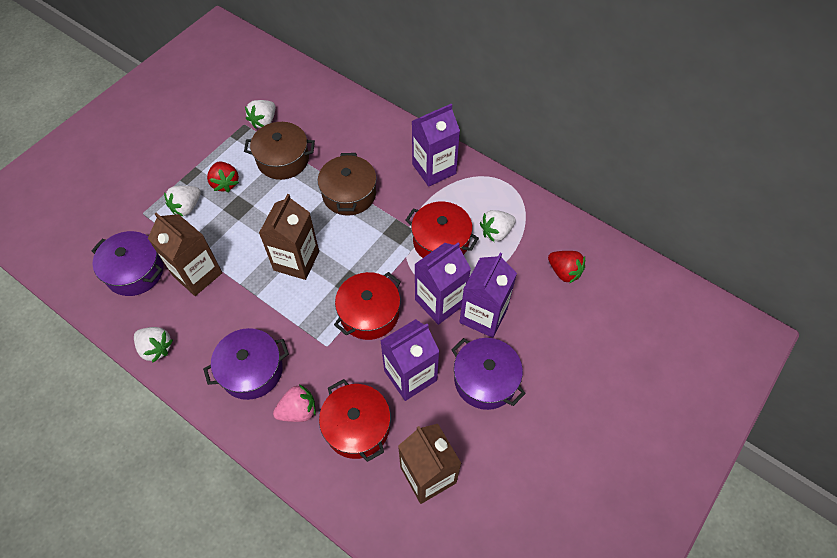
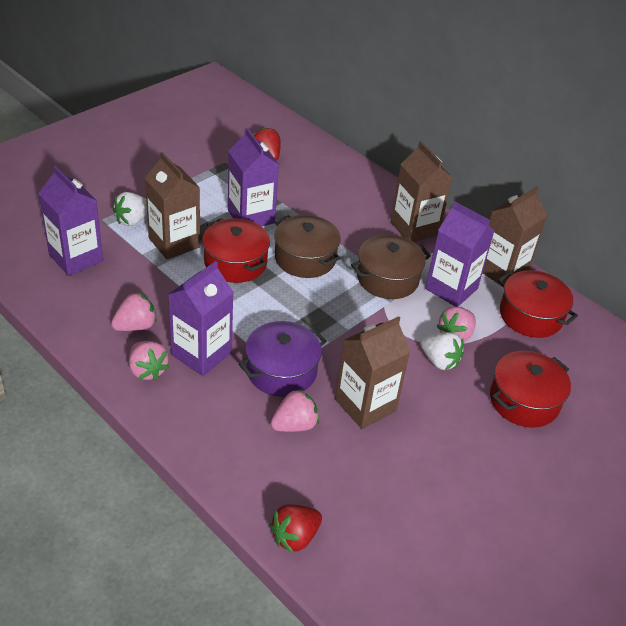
brown carton: 3 -> 4
pink strawberry: 1 -> 4
purple pot: 3 -> 1
white strawberry: 4 -> 2

